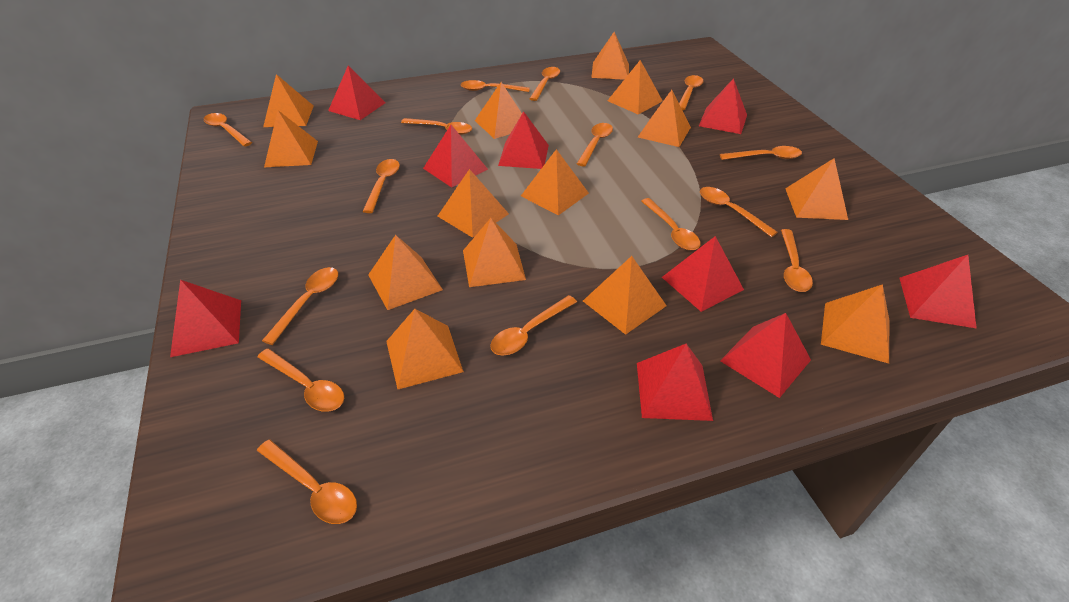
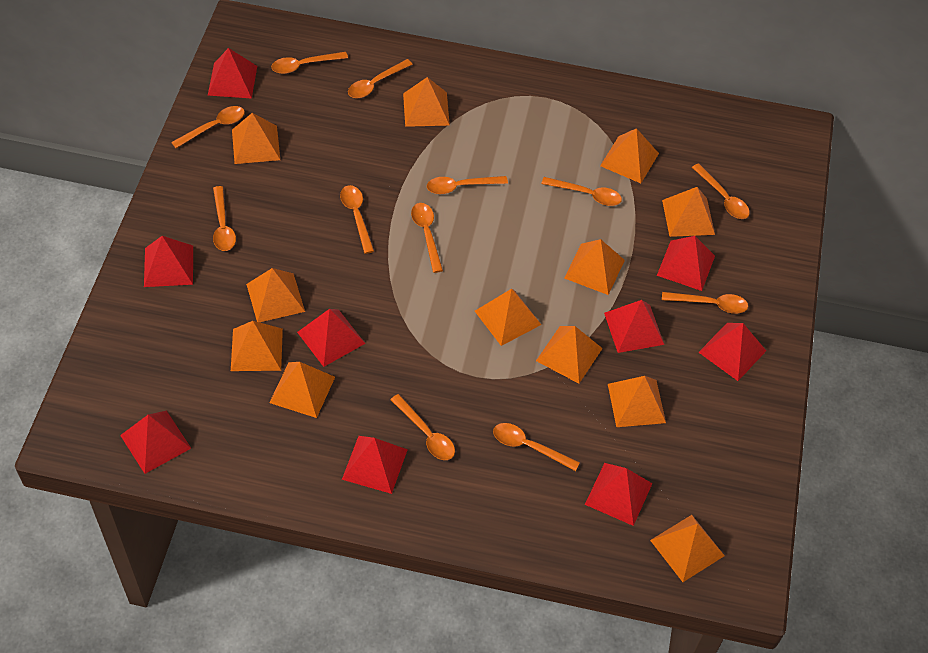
orange pyramid: 14 -> 12
orange spoon: 15 -> 12

